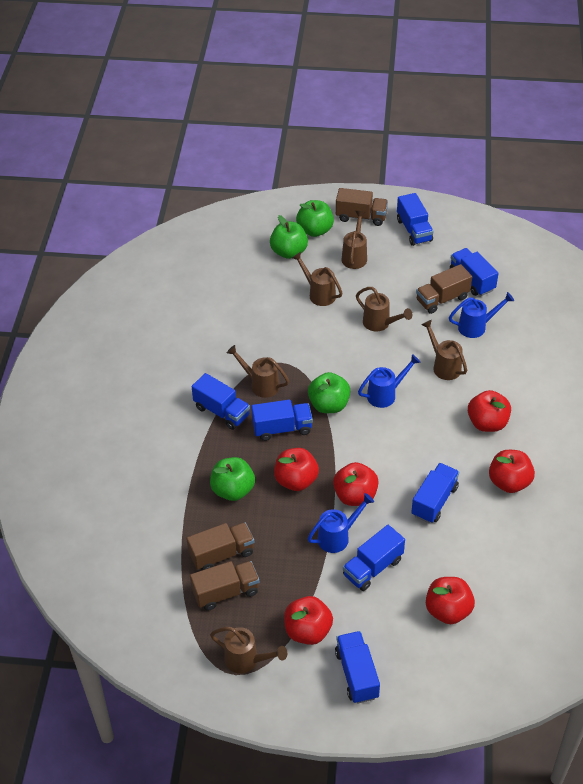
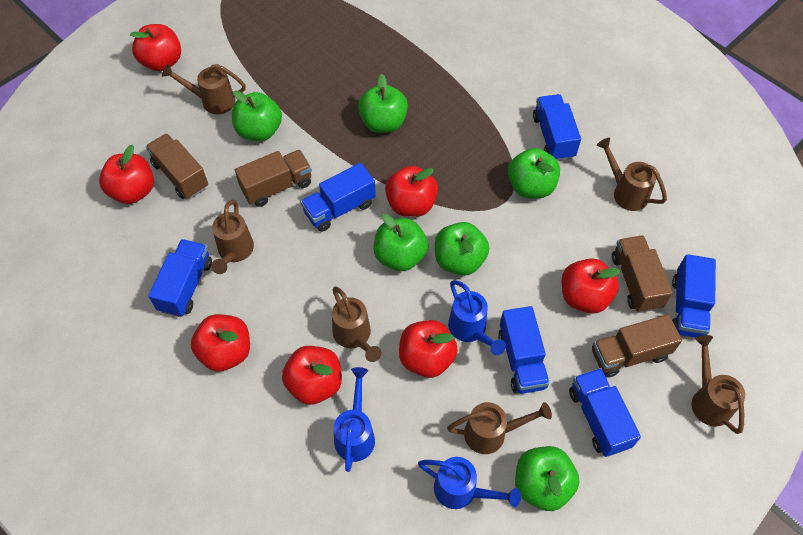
blue truck: 7 -> 6
green apple: 4 -> 6
red apple: 6 -> 7

